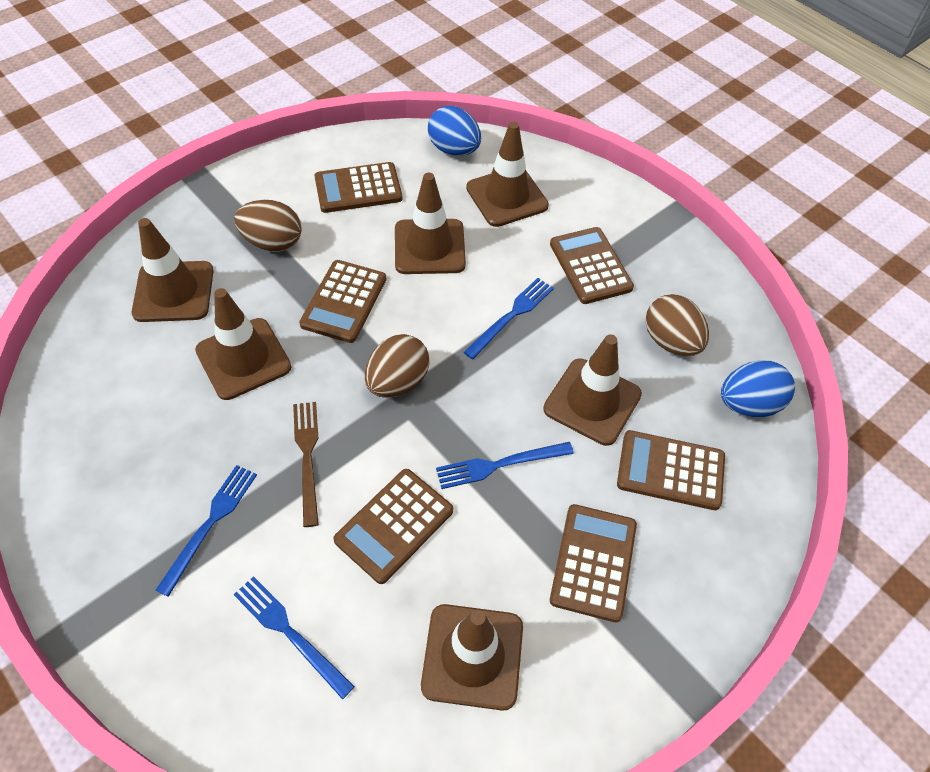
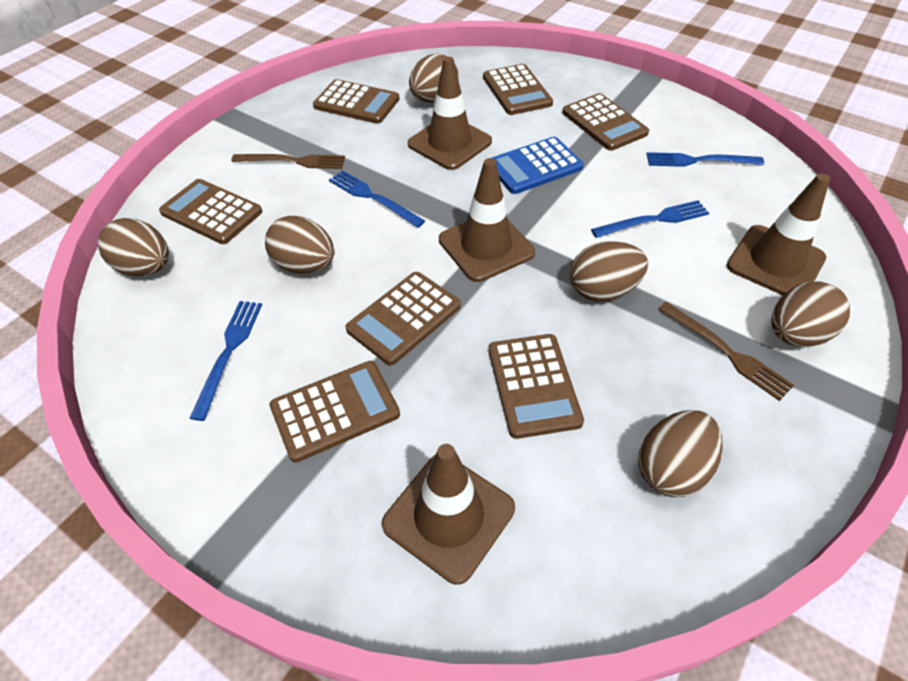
blue calculator: 0 -> 1
blue egg: 2 -> 0
brown calculator: 6 -> 7
brown egg: 3 -> 6
brown fork: 1 -> 2
brown traffic cone: 6 -> 4

